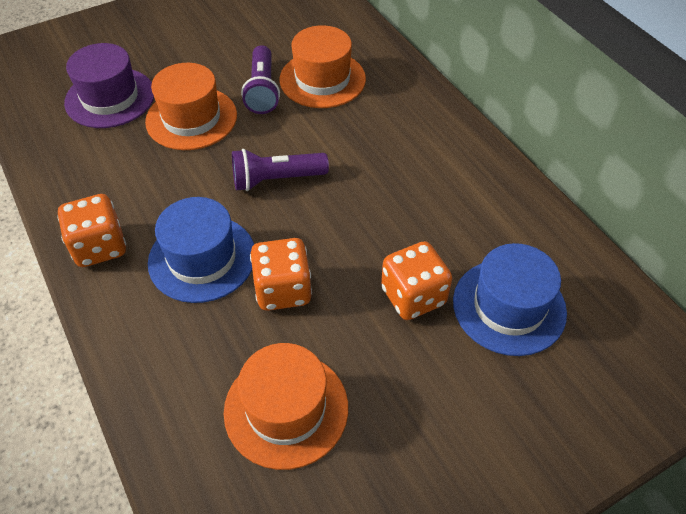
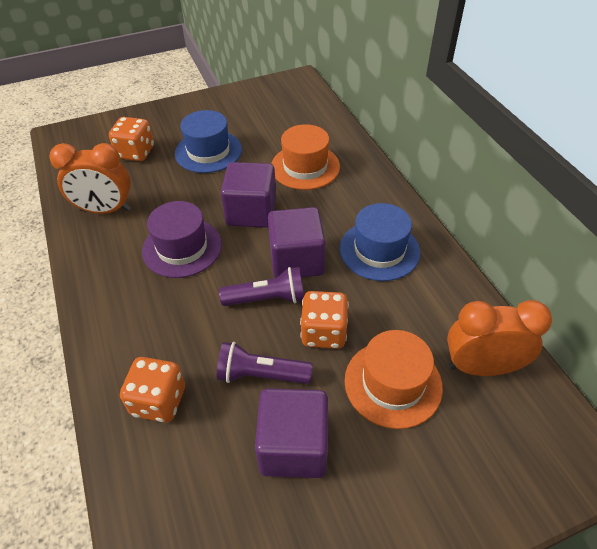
orange clock: 0 -> 2
orange hat: 3 -> 2
purple cube: 0 -> 3

